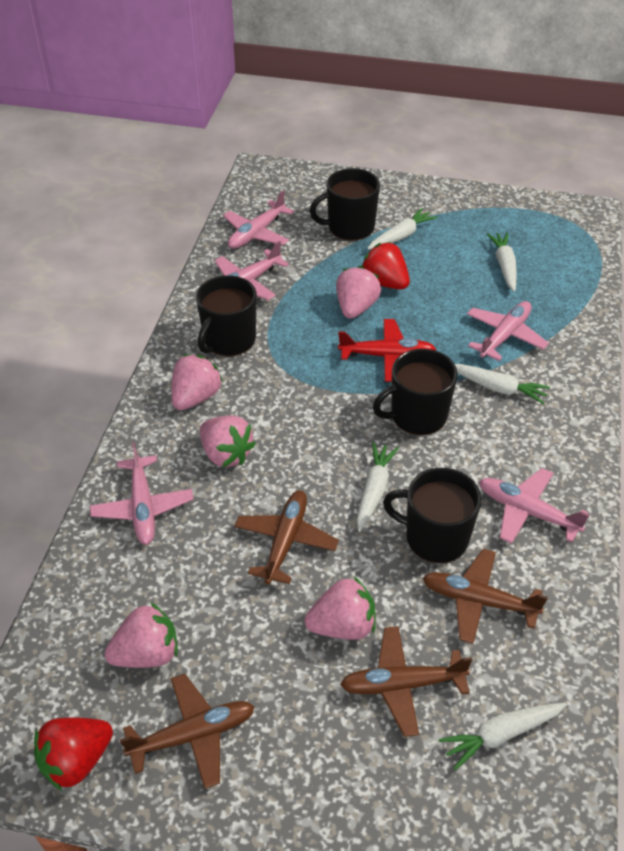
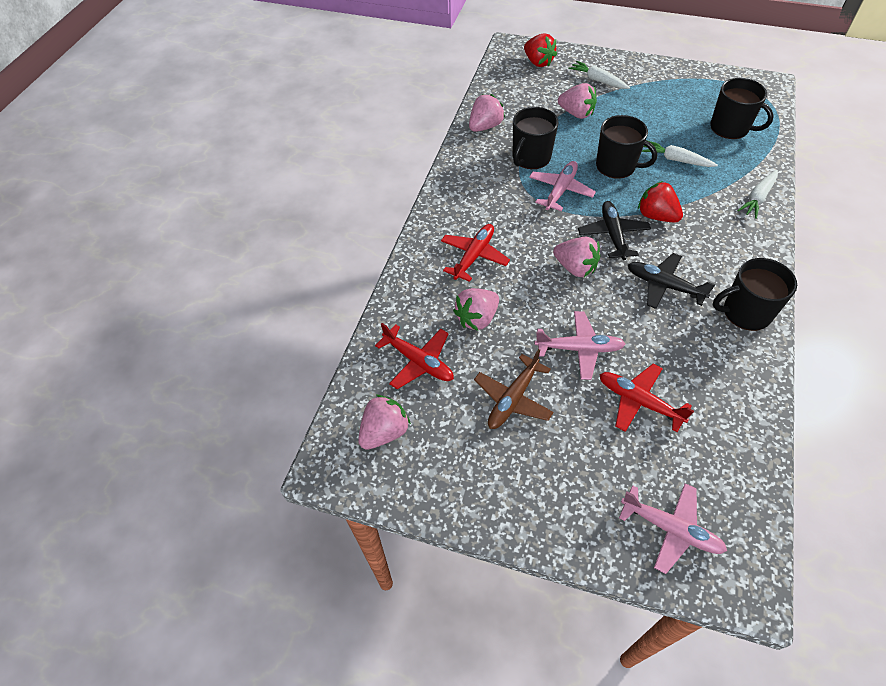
black plane: 0 -> 2
brown plane: 4 -> 1
pink plane: 5 -> 3
red plane: 1 -> 3
white carrot: 5 -> 3

